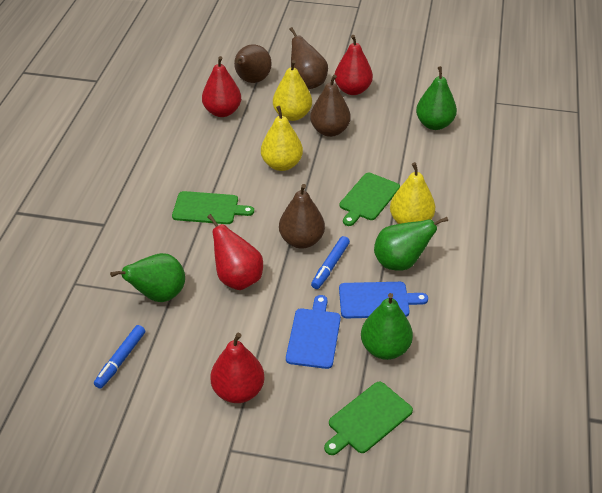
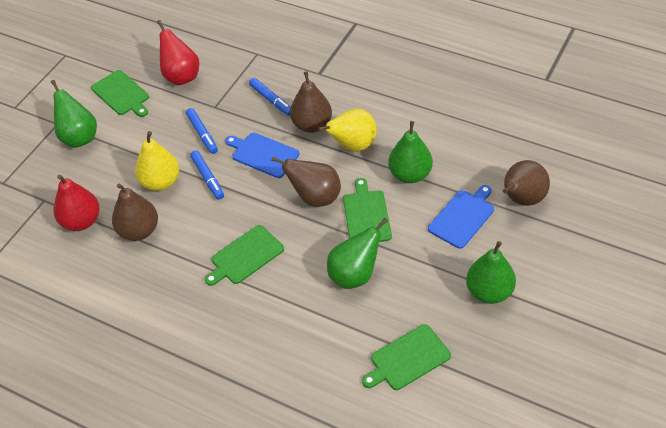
blue marker: 2 -> 3
green cutting board: 3 -> 4
red pear: 4 -> 2
yellow pear: 3 -> 2

